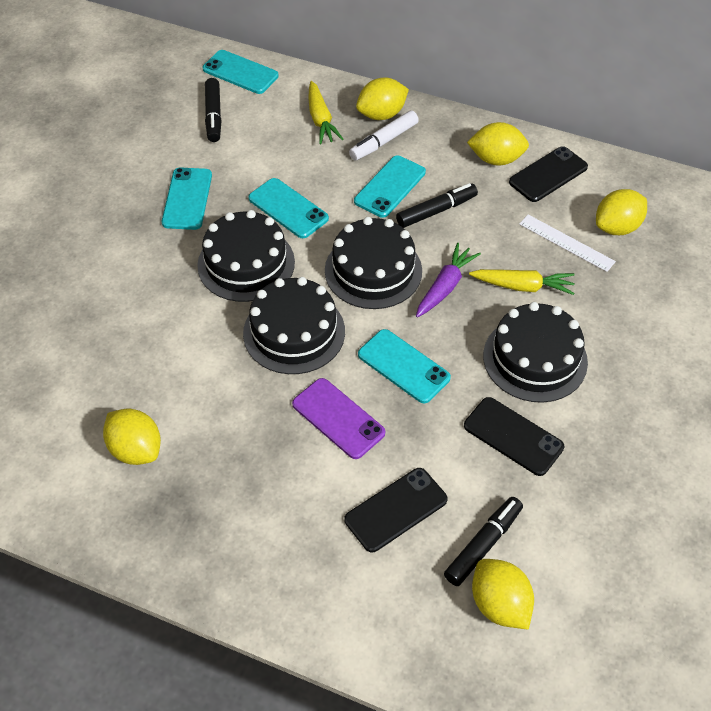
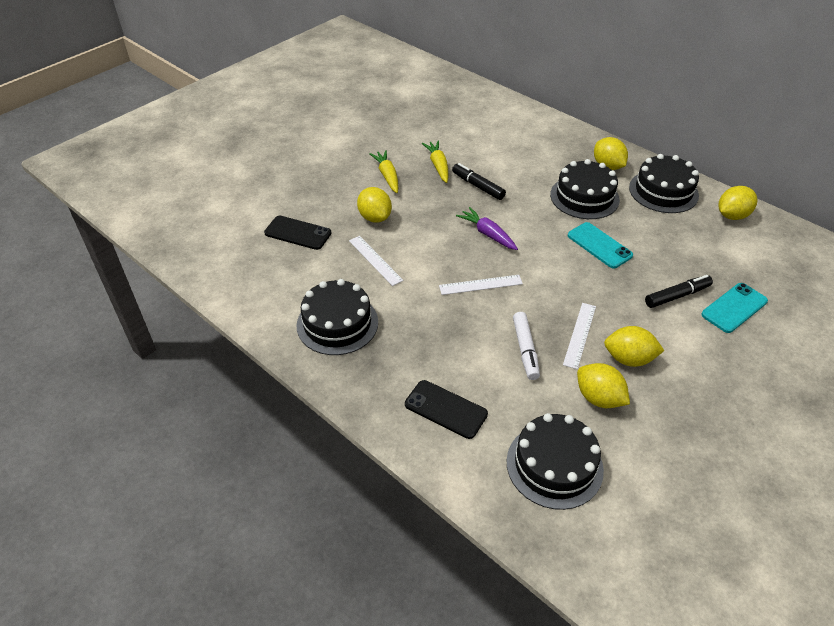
black marker: 3 -> 2
black phone: 3 -> 2
purple phone: 1 -> 0
turquoise phone: 5 -> 2
white ruler: 1 -> 3

